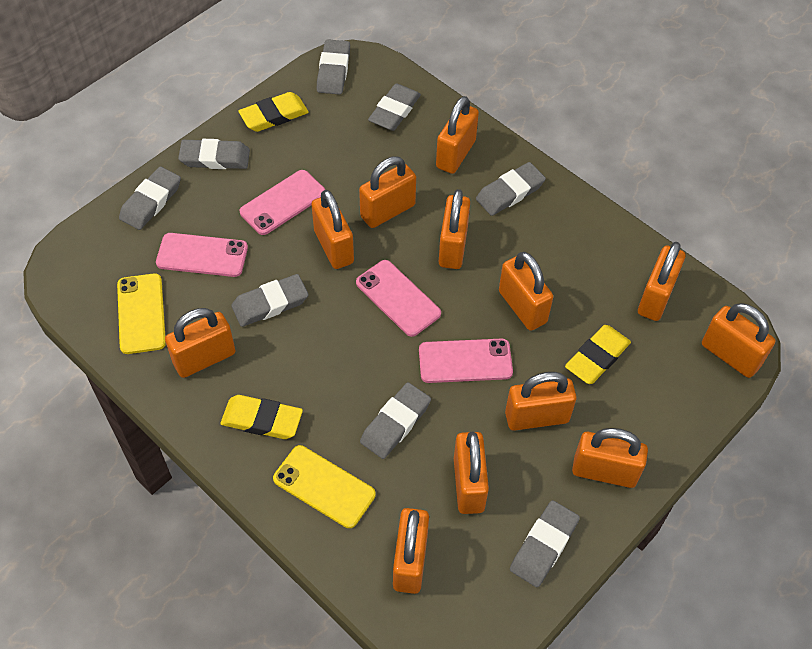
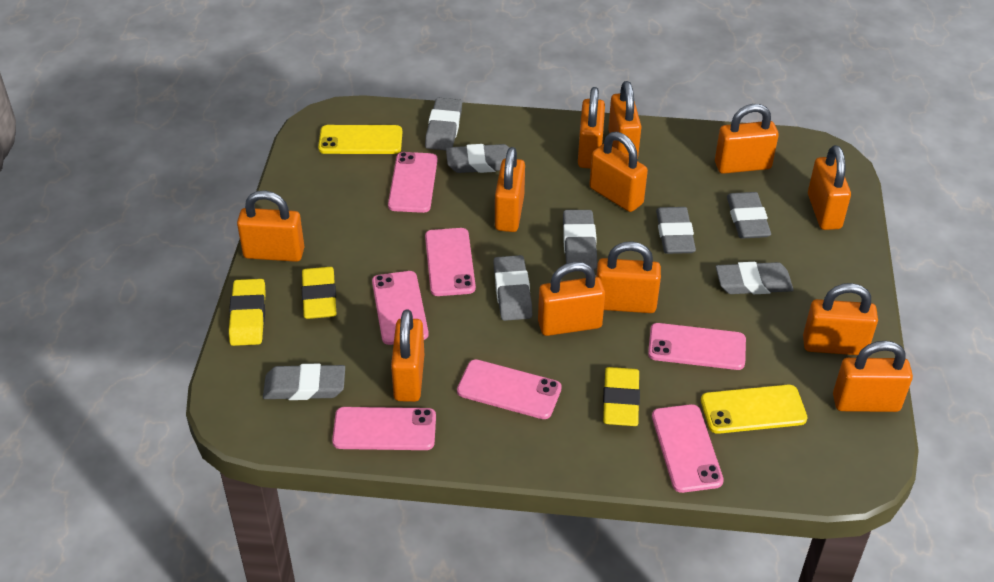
pink phone: 4 -> 7

